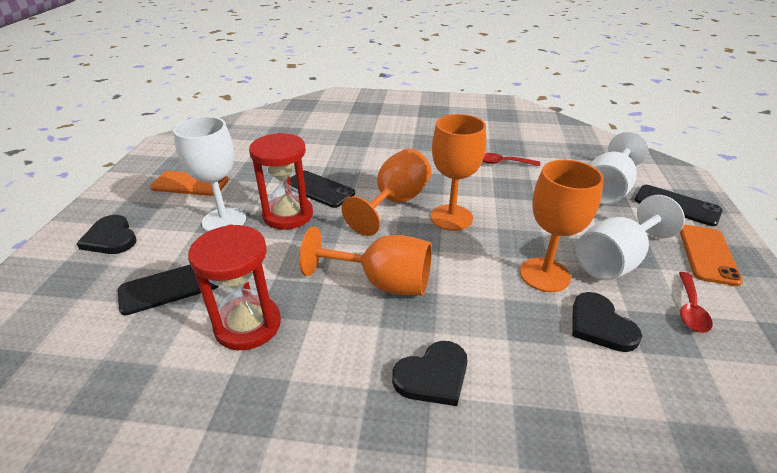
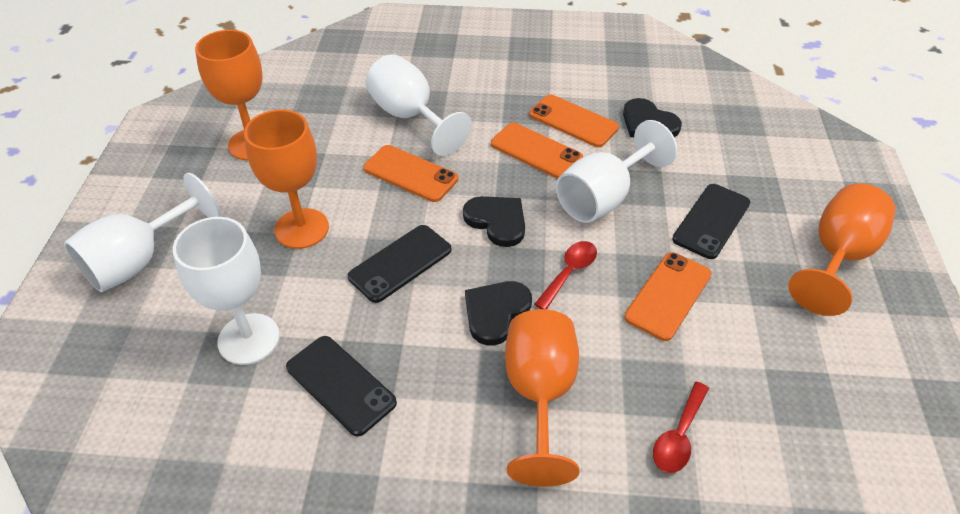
orange phone: 2 -> 4
red hourglass: 2 -> 0
white goblet: 3 -> 4

